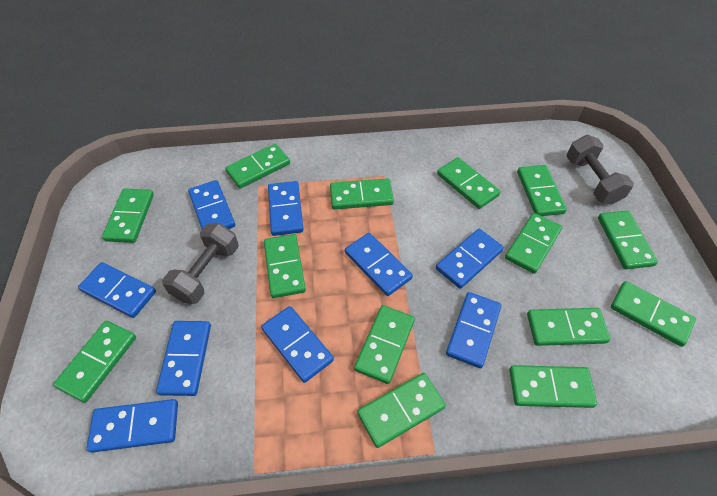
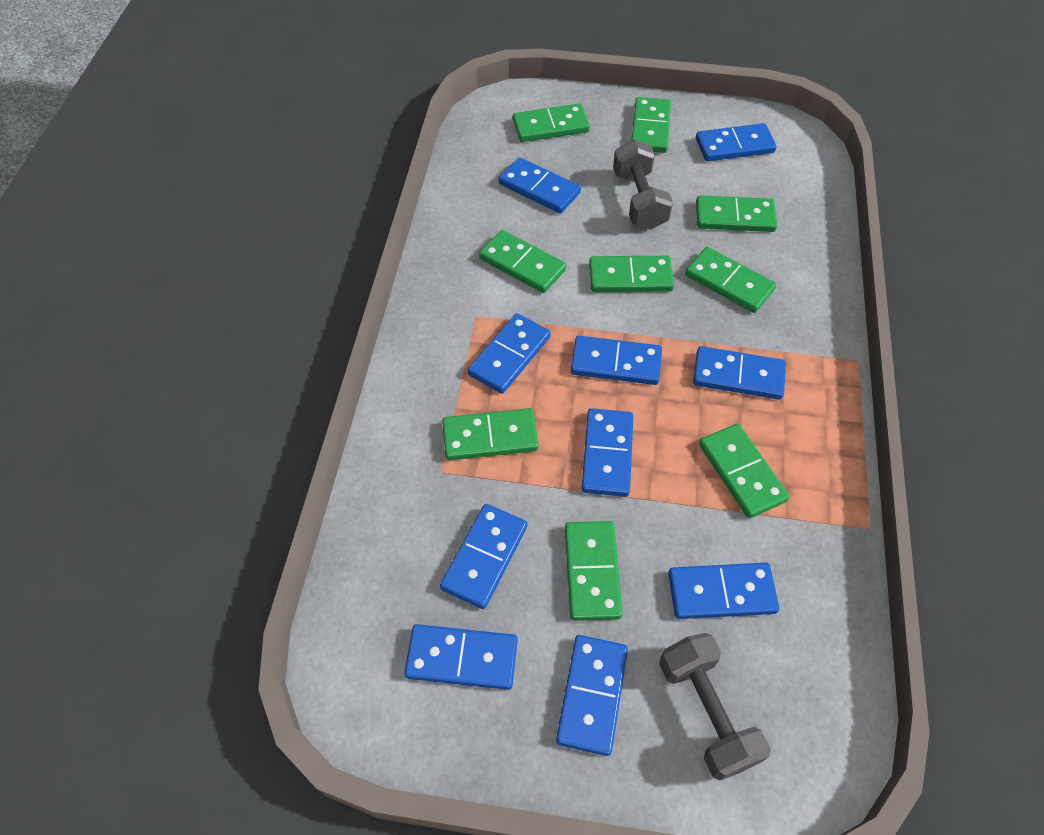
blue domino: 9 -> 10
green domino: 14 -> 9

